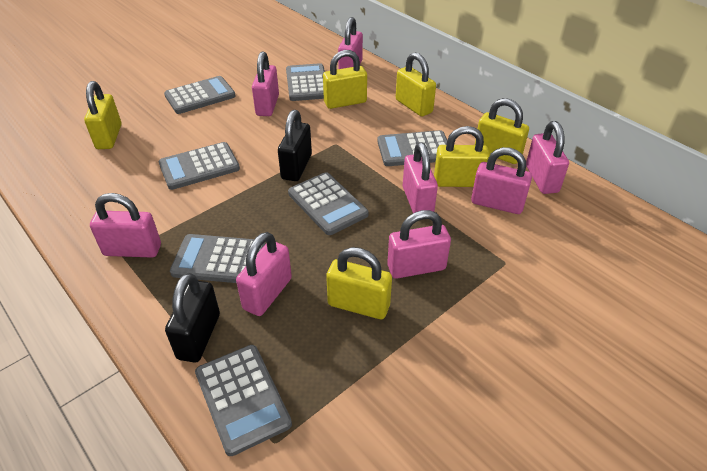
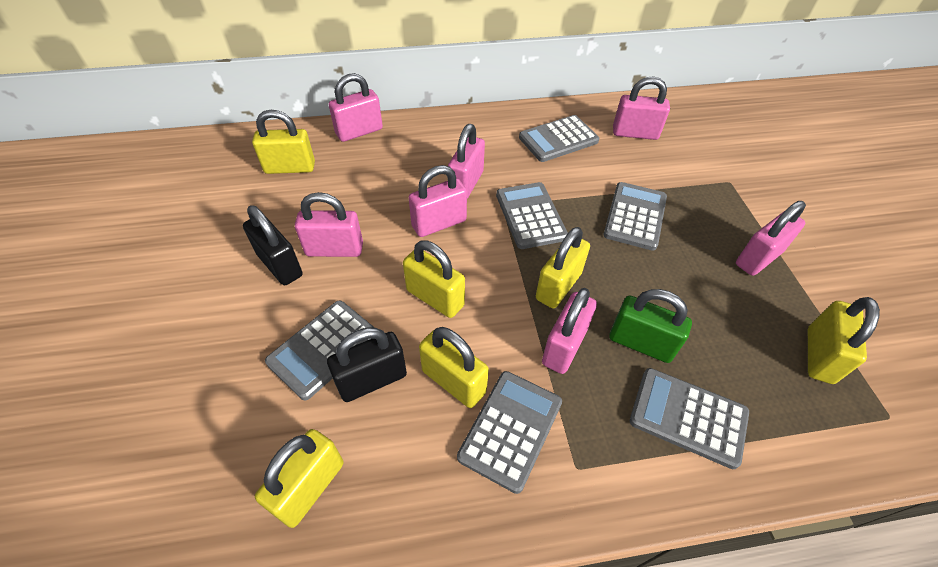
green padlock: 0 -> 1
grey calculator: 7 -> 6
pink padlock: 8 -> 7

